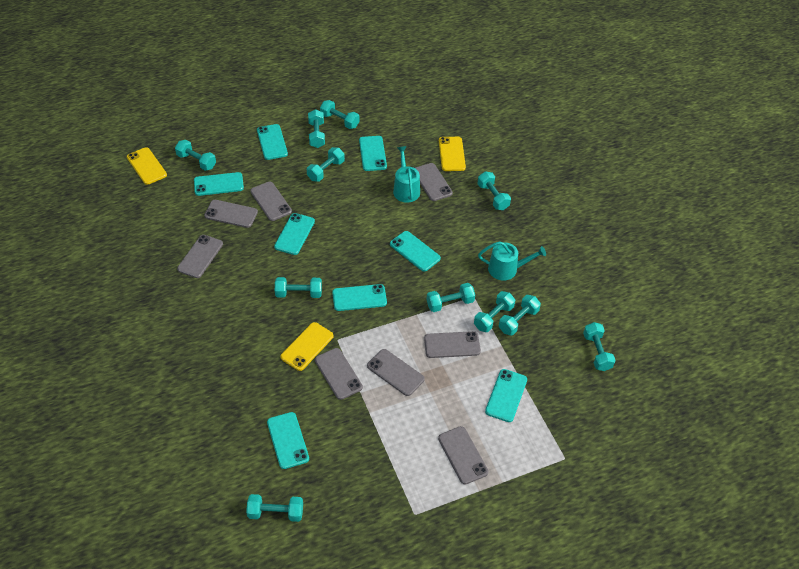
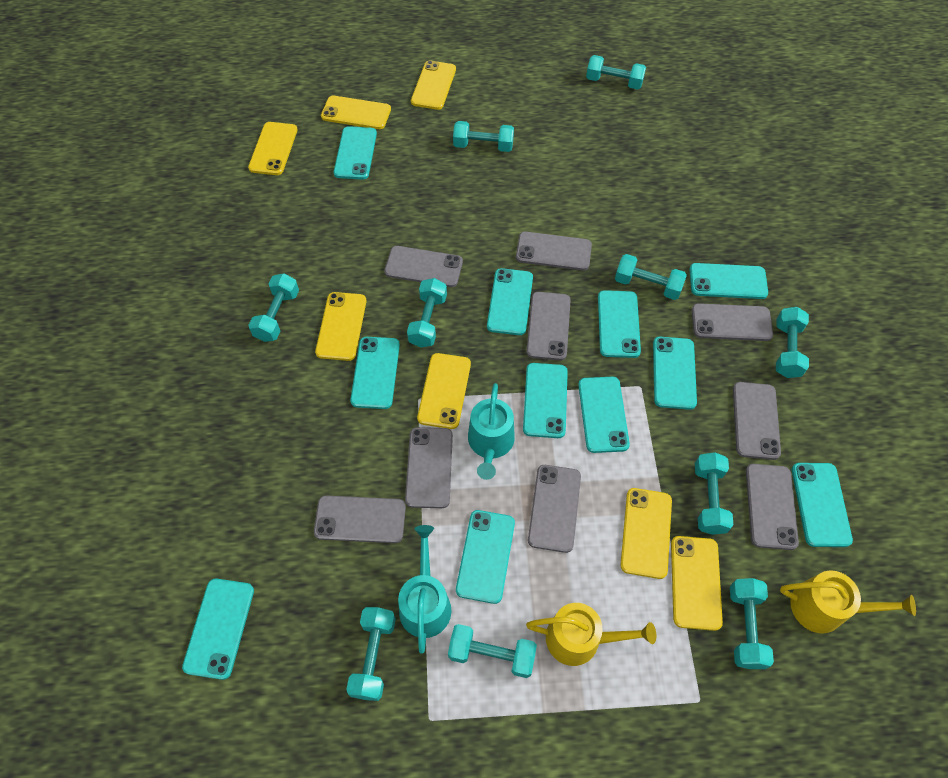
grey phone: 8 -> 9
turquoise dumbbell: 11 -> 10
turquoise phone: 8 -> 11
yellow phone: 3 -> 7
yellow watering can: 0 -> 2

